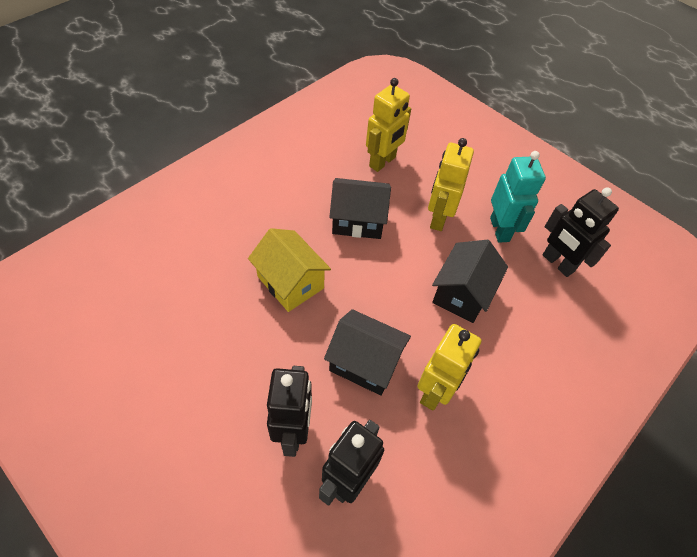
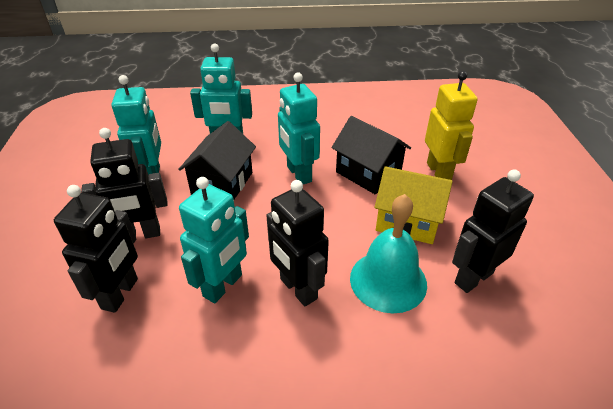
black house: 3 -> 2
black robot: 3 -> 4
turquoise bell: 0 -> 1
turquoise robot: 1 -> 4
yellow robot: 3 -> 1

